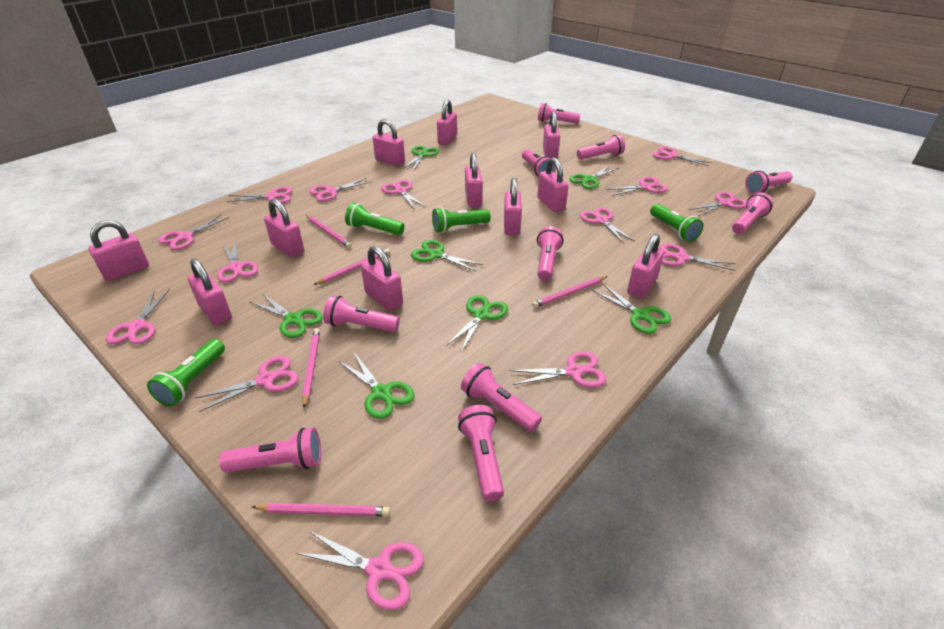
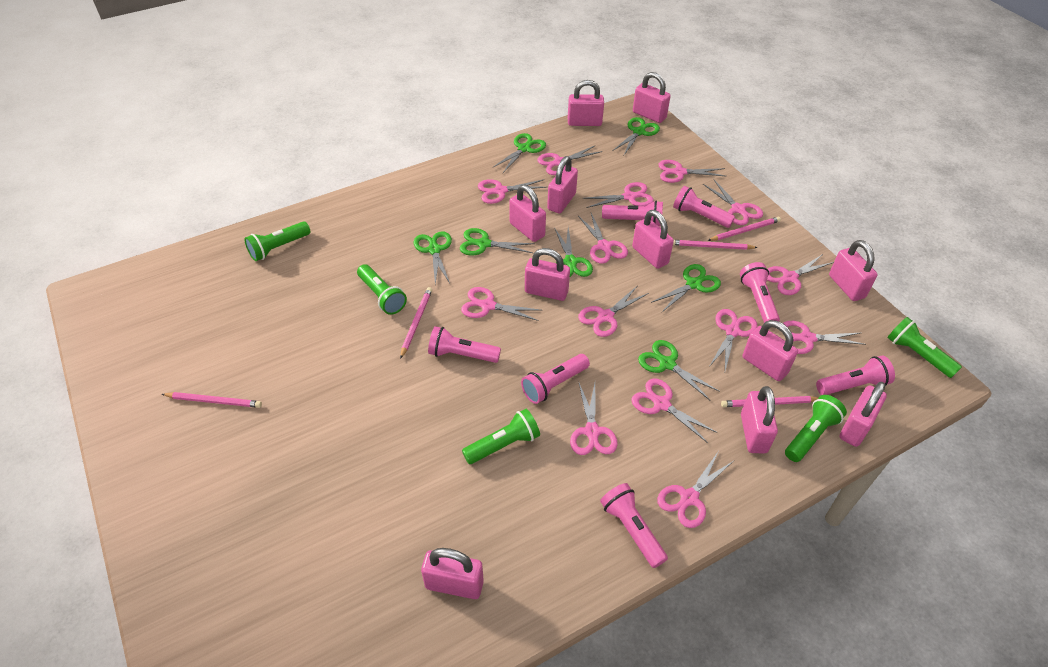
green flashlight: 4 -> 5
pink flashlight: 10 -> 7

